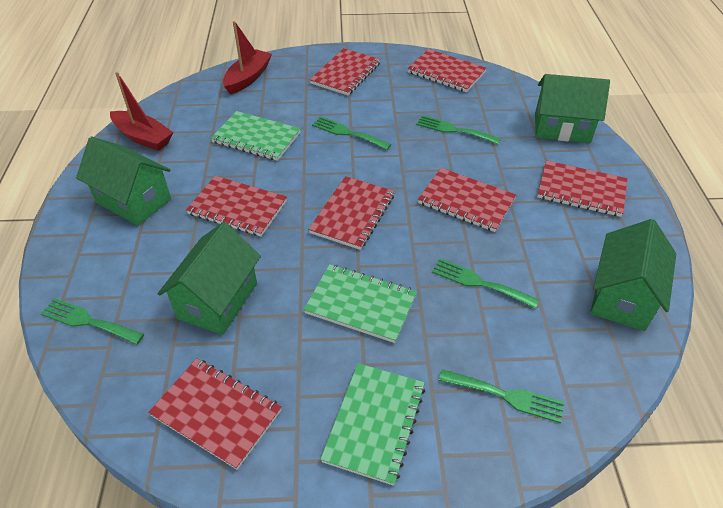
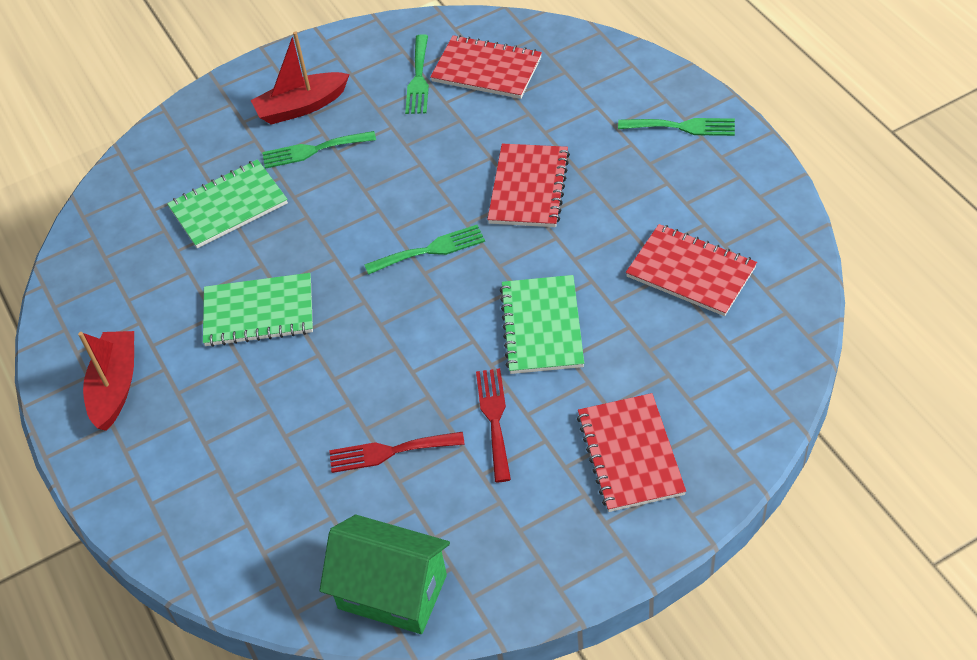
green fork: 5 -> 4
green house: 4 -> 1
red fork: 0 -> 2
red notebook: 7 -> 4

